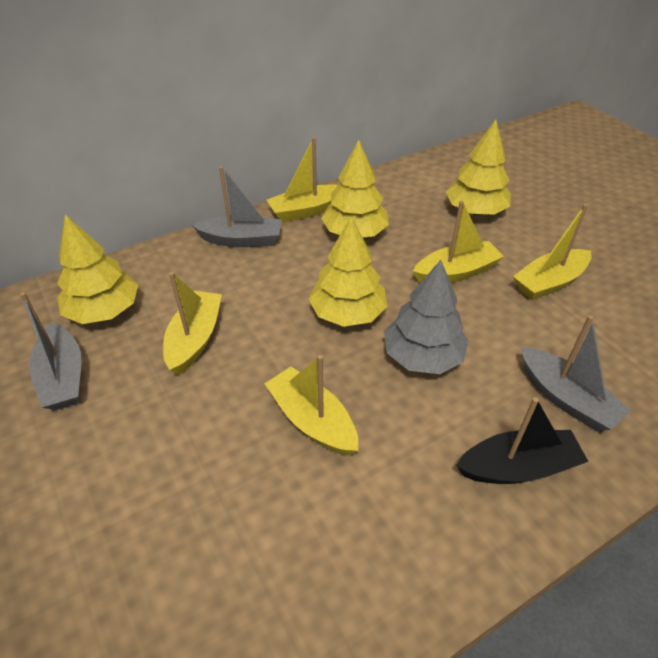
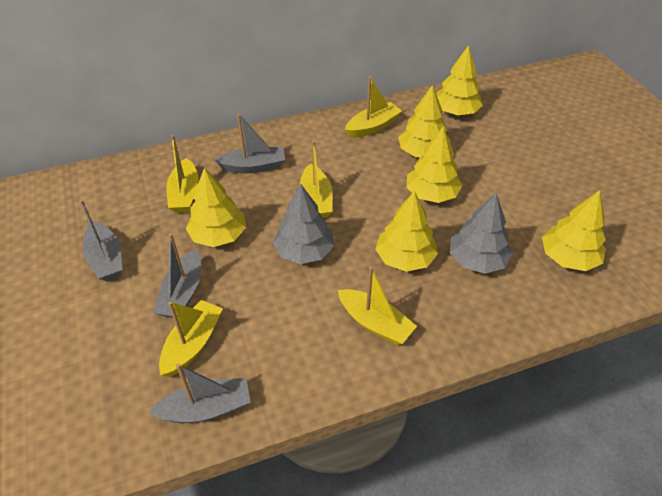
black boat: 1 -> 0
grey boat: 3 -> 4
grey tree: 1 -> 2
yellow tree: 4 -> 6

